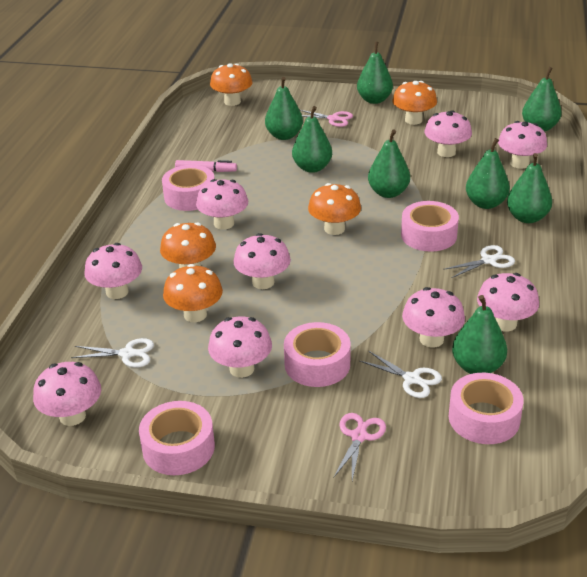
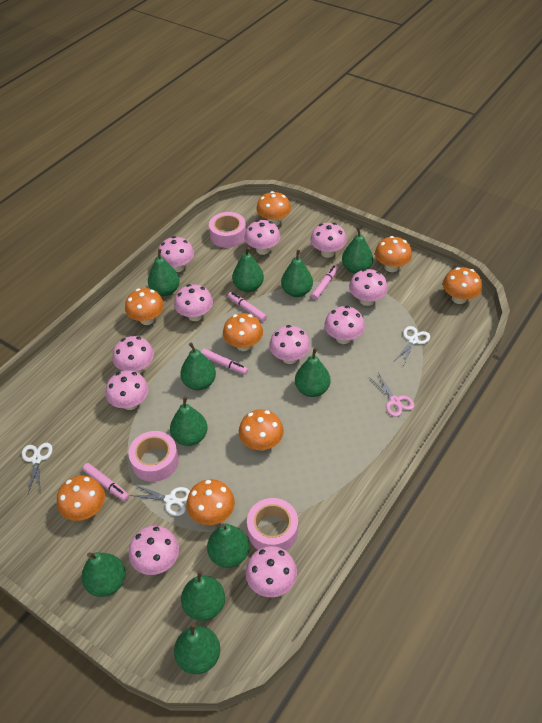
green pear: 8 -> 11
orange mushroom: 5 -> 8
pink marker: 1 -> 4
pink mushroom: 9 -> 11
pink scissors: 2 -> 1
pink tape: 5 -> 3

